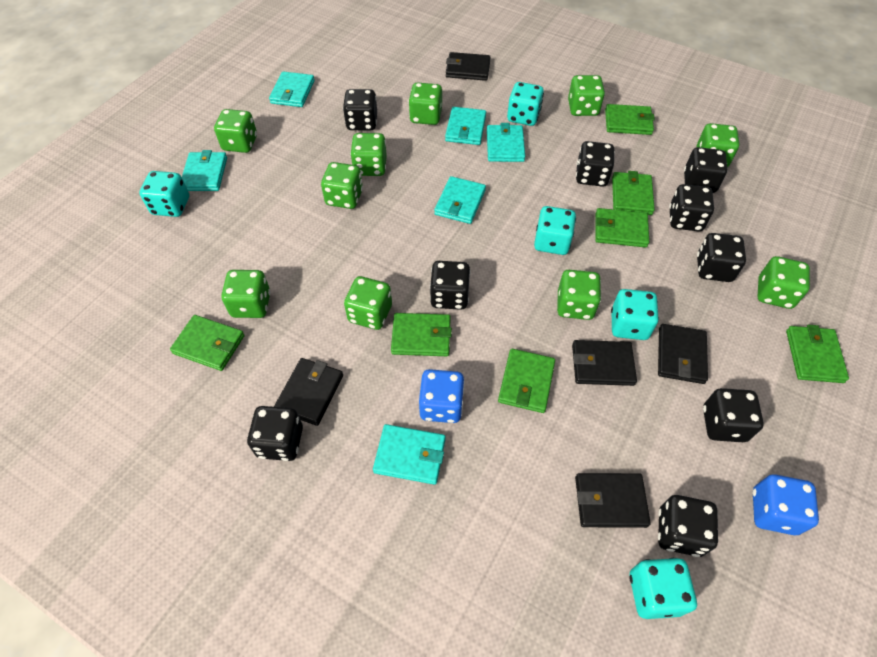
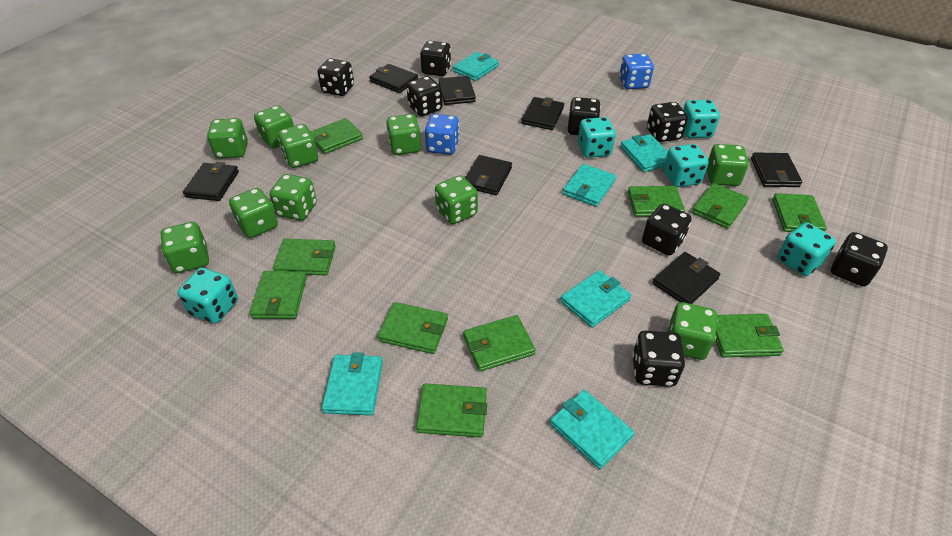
black dice: 9 -> 8
black wallet: 5 -> 7
green wallet: 7 -> 10

